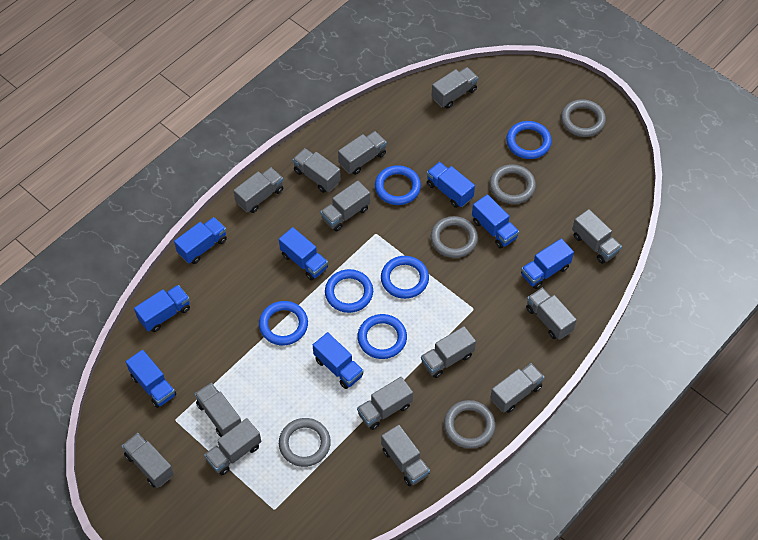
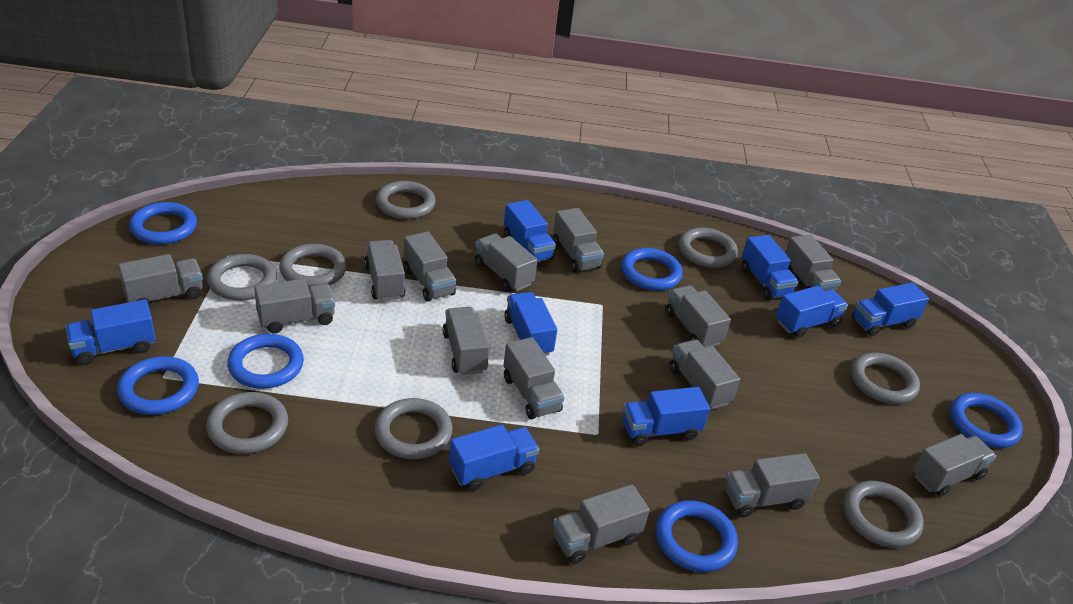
grey ring: 5 -> 8

